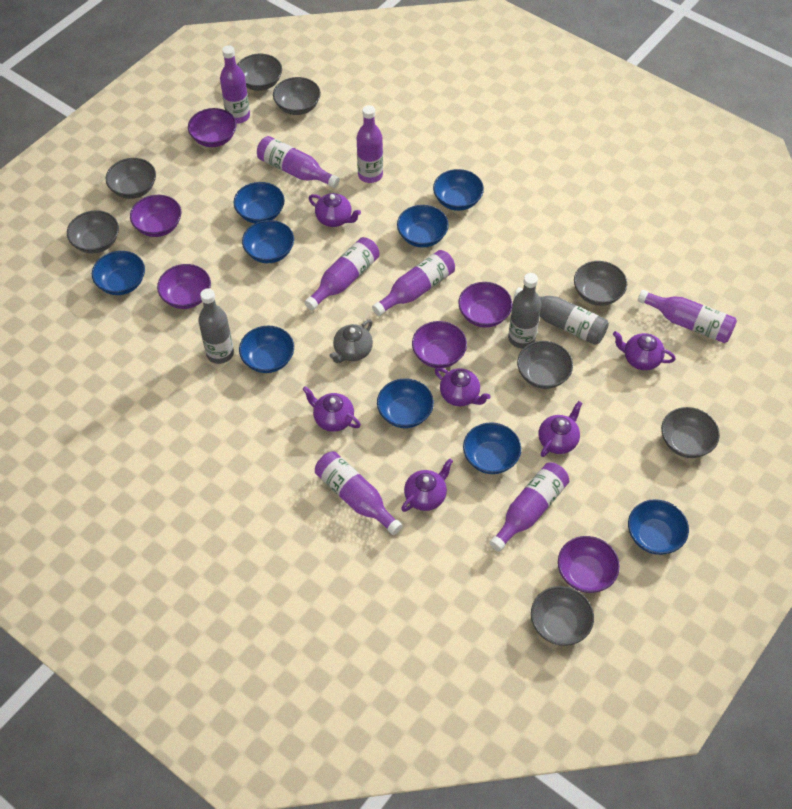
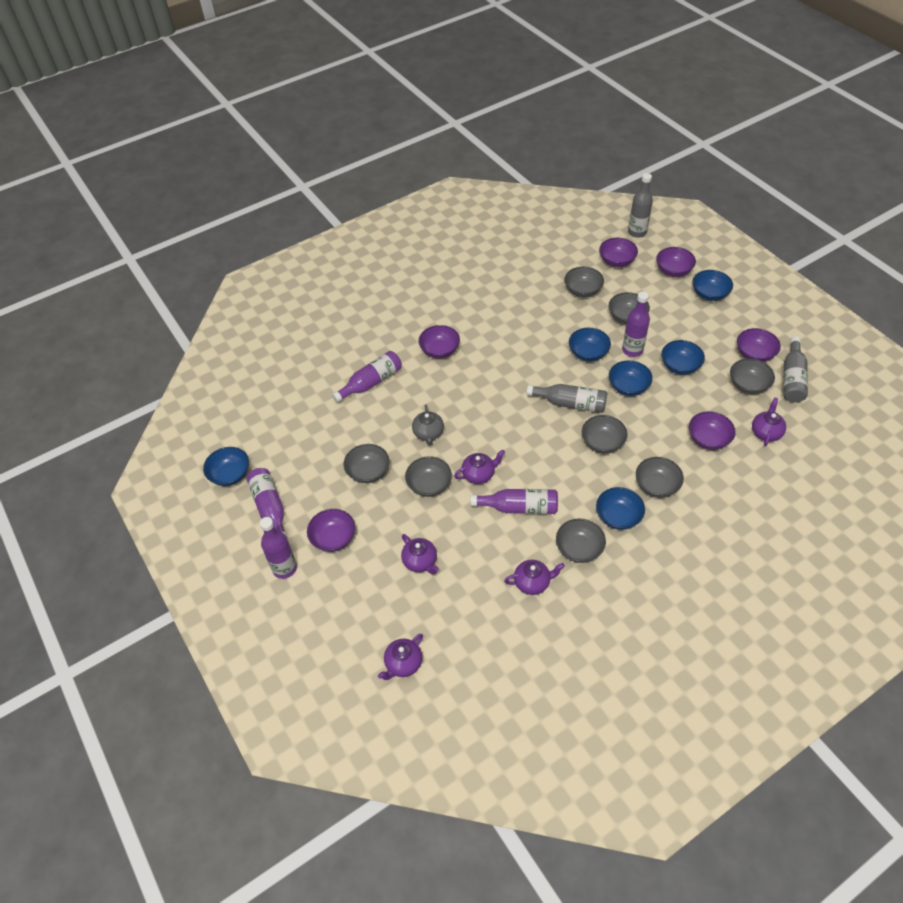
blue bowl: 9 -> 6
purple bottle: 8 -> 5
purple teapot: 6 -> 5

